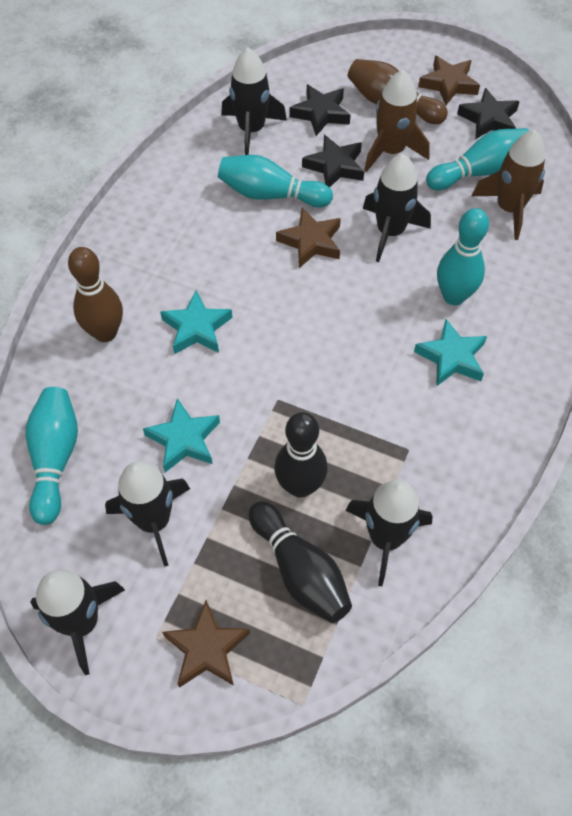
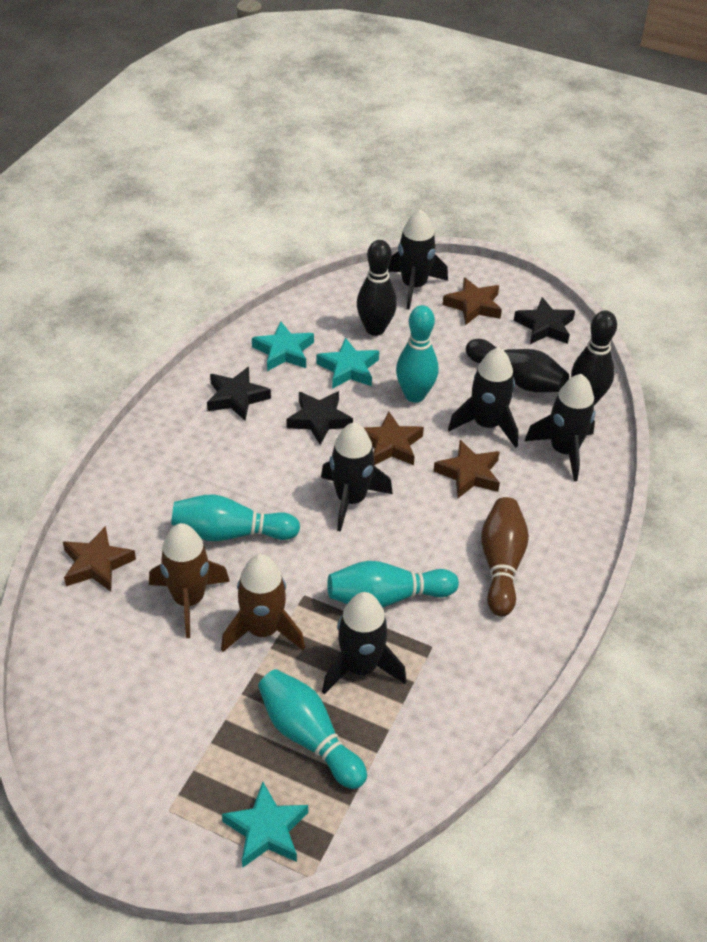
black bowling pin: 2 -> 3
brown bowling pin: 2 -> 1
brown star: 3 -> 4

